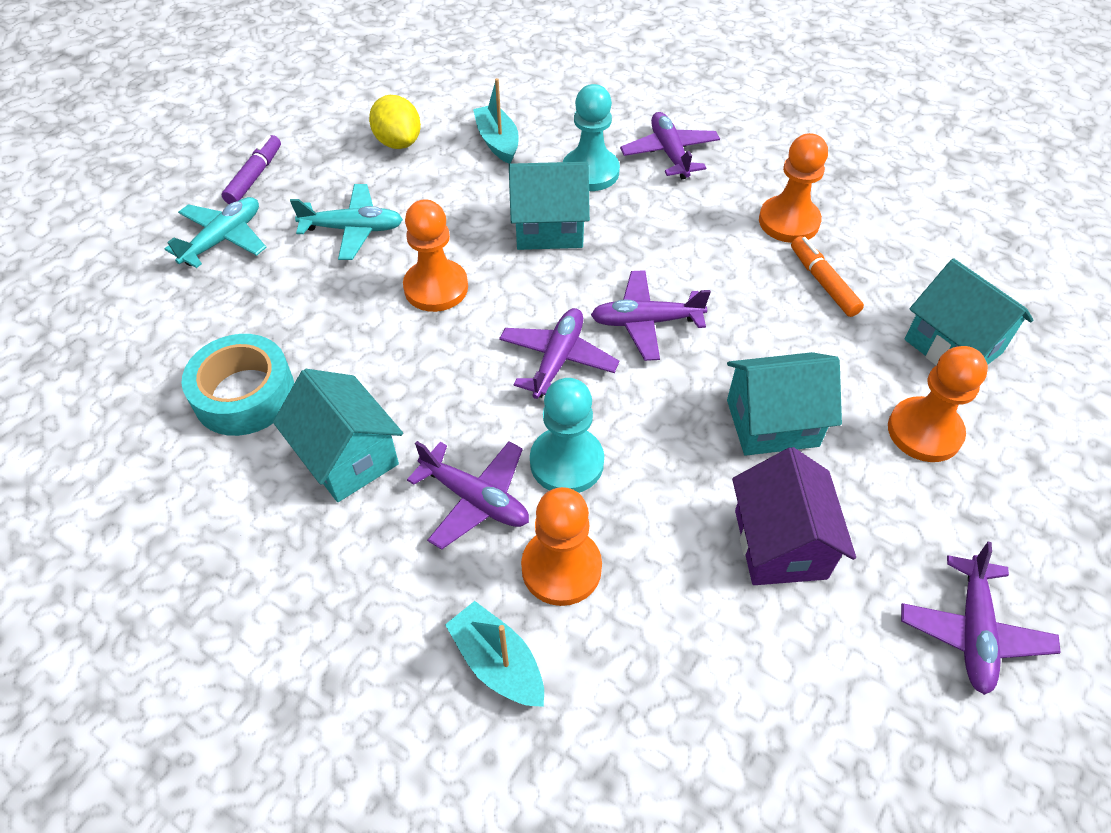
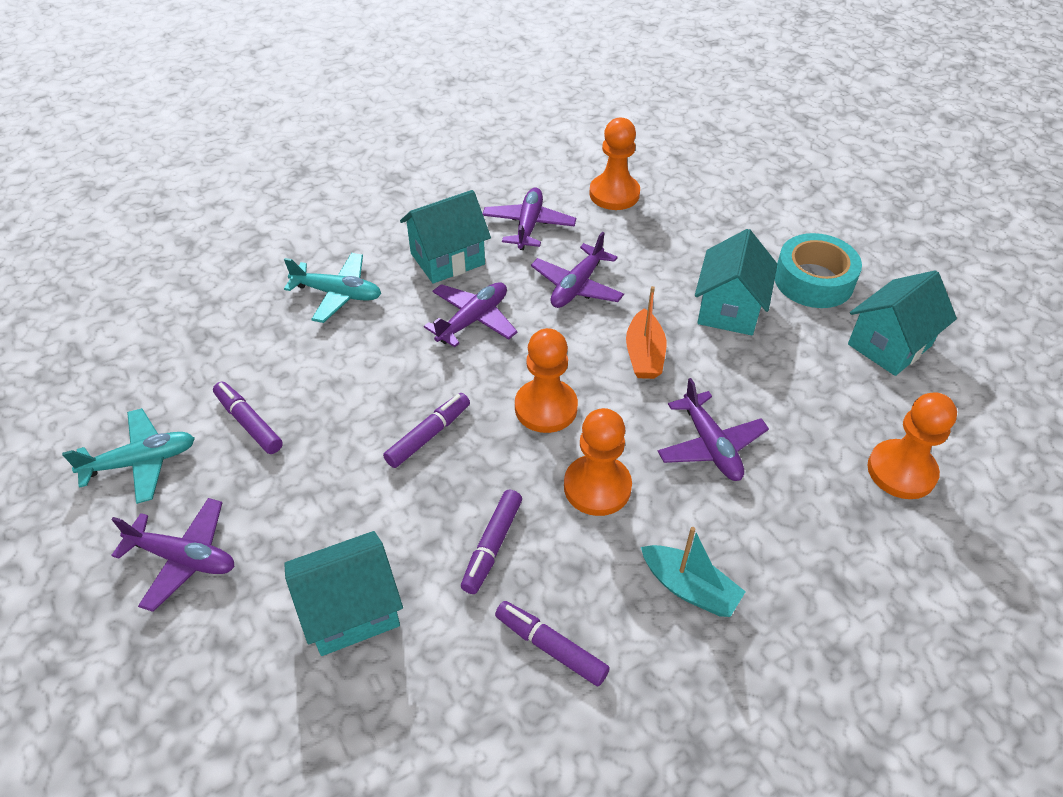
orange boat: 0 -> 1
orange marker: 1 -> 0
purple house: 1 -> 0
purple marker: 1 -> 4
turquoise boat: 2 -> 1
turquoise pawn: 2 -> 0
yellow lemon: 1 -> 0

